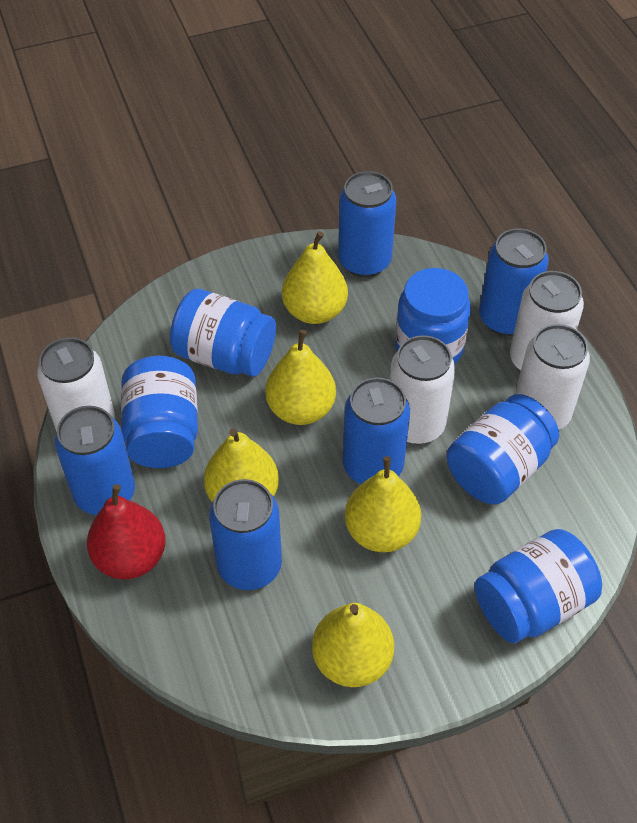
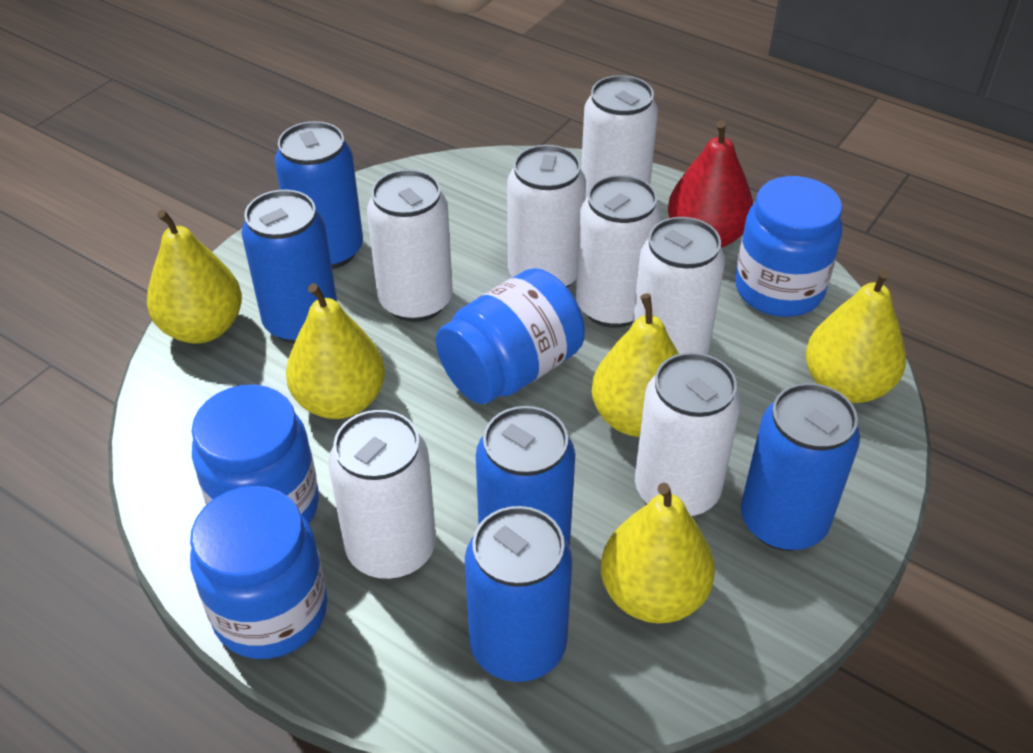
blue jar: 5 -> 4
white can: 4 -> 7

